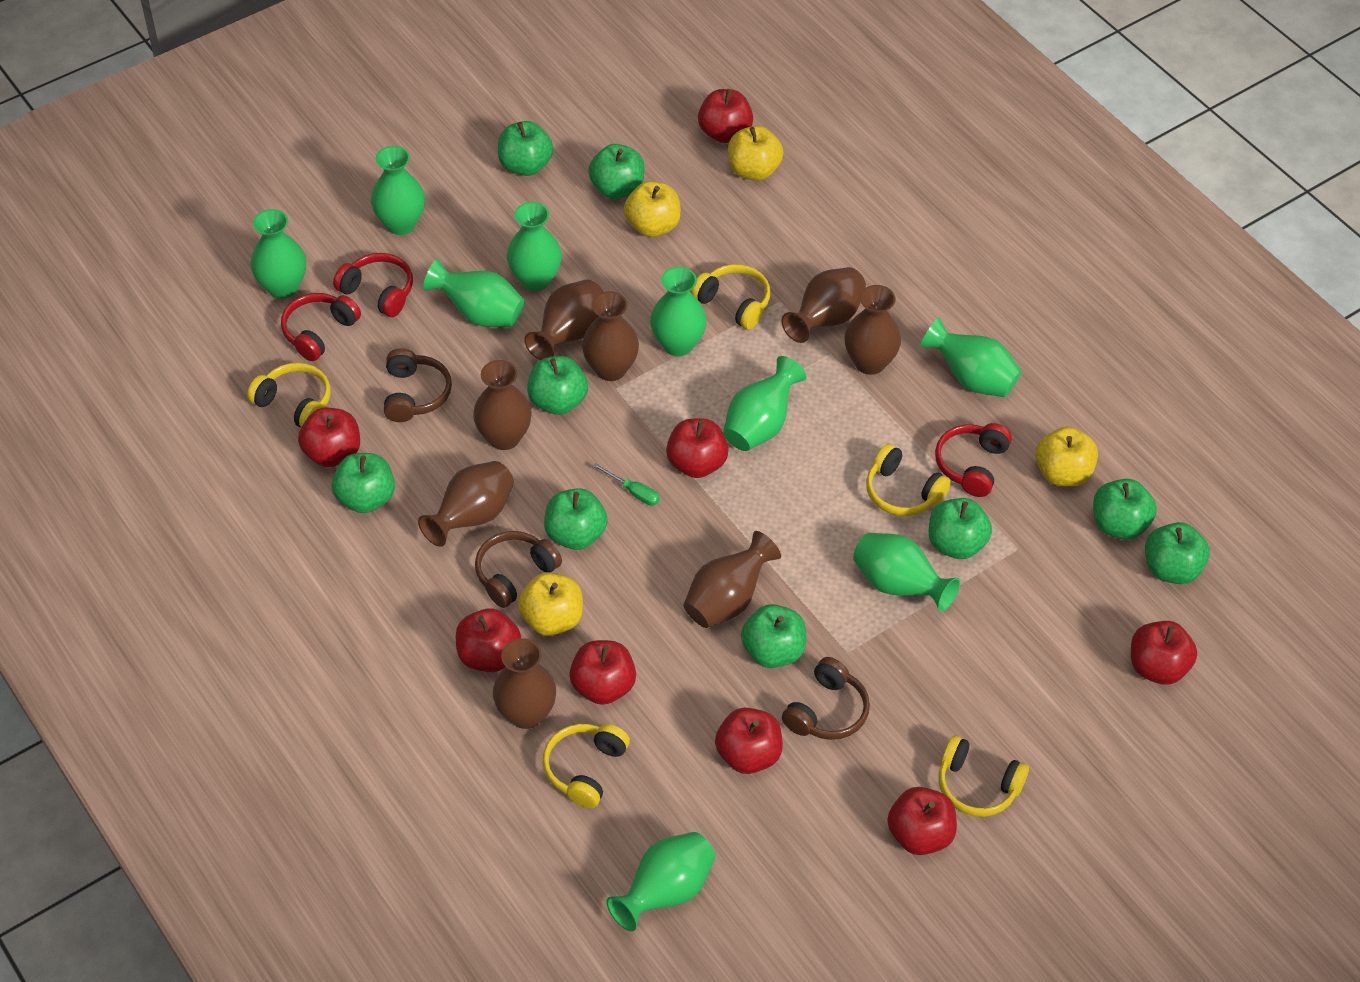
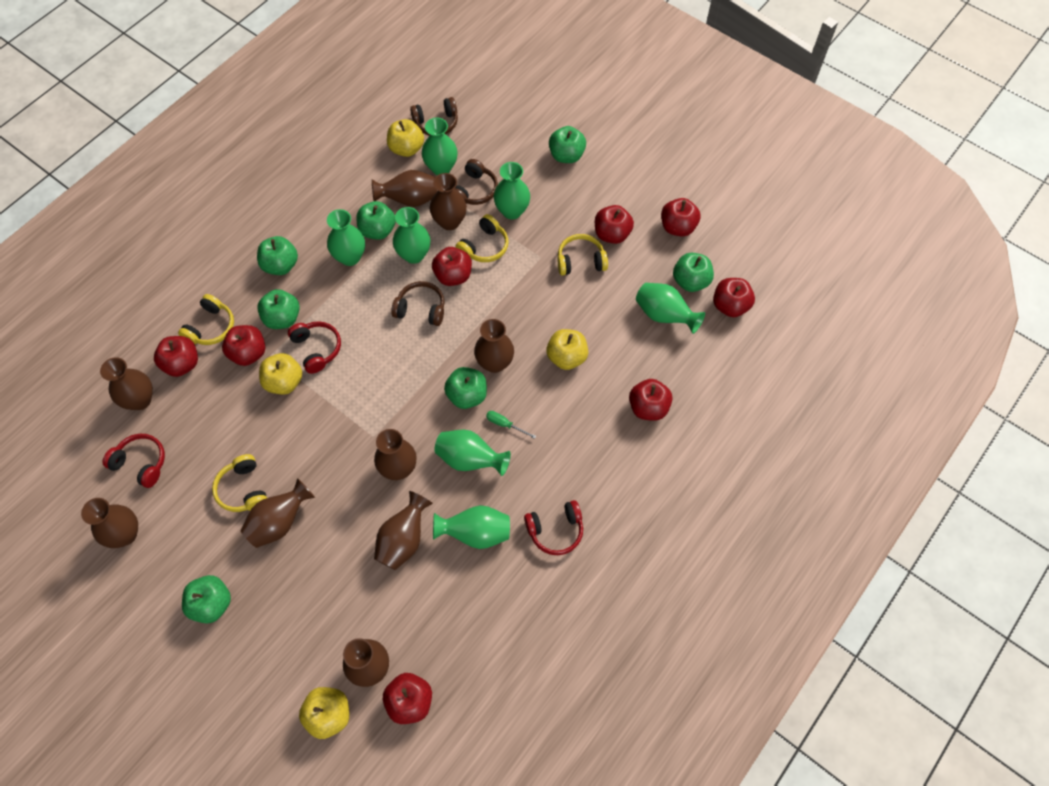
brown vase: 8 -> 9
green apple: 9 -> 7
green vase: 9 -> 7
yellow headphones: 5 -> 4

